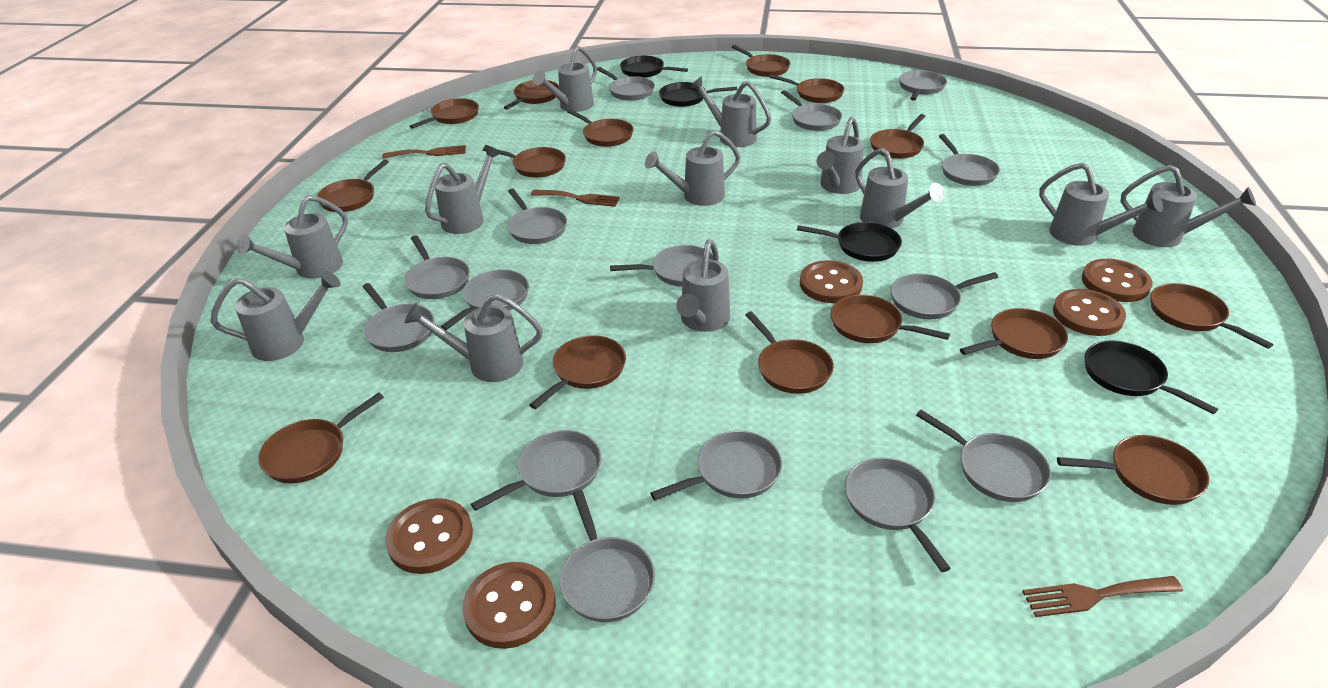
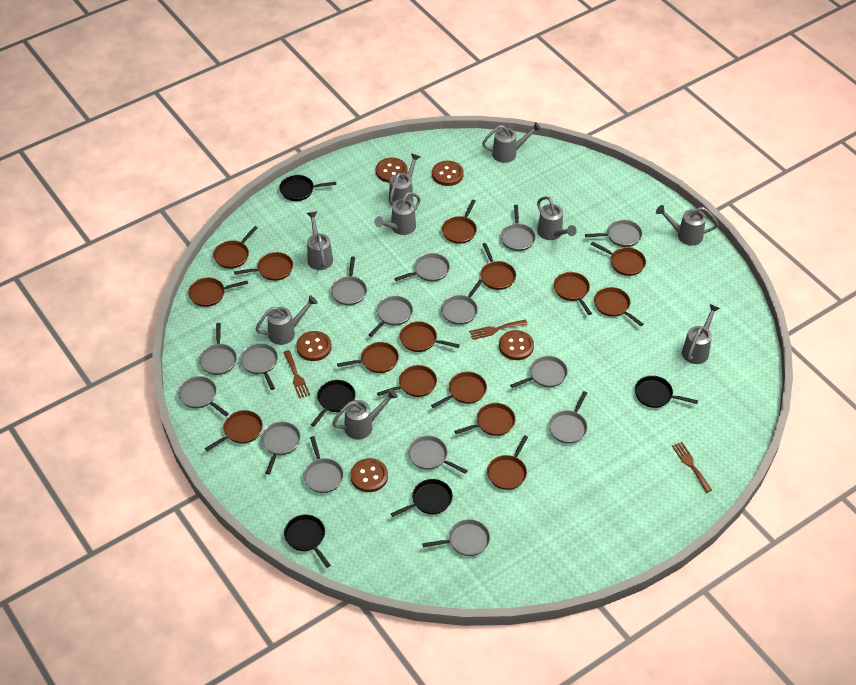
black pan: 4 -> 5
grey watering can: 12 -> 9

